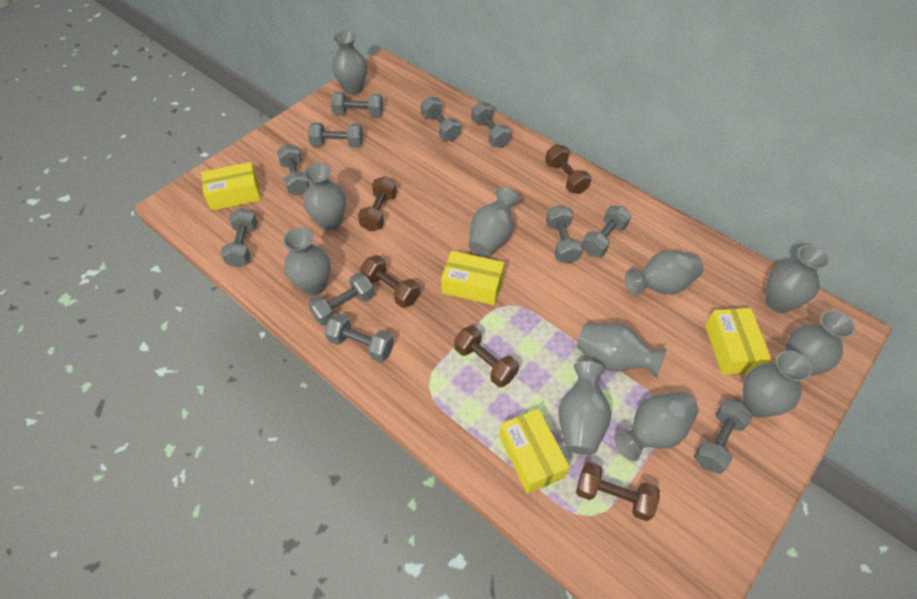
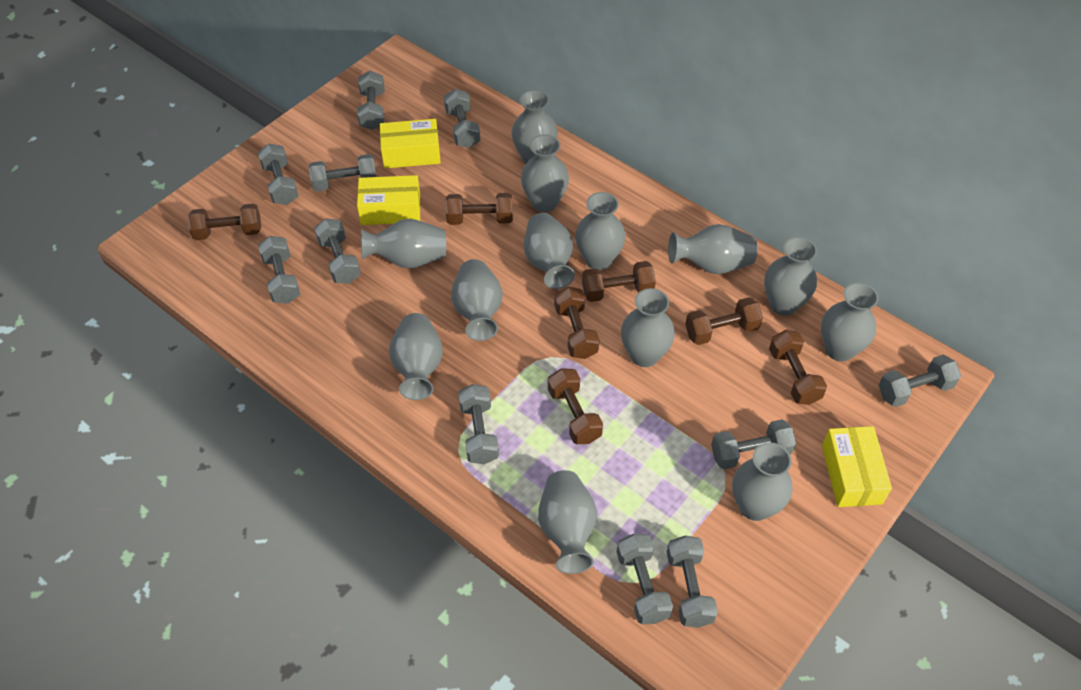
brown dumbbell: 5 -> 7
grey vase: 11 -> 13
yellow box: 4 -> 3

